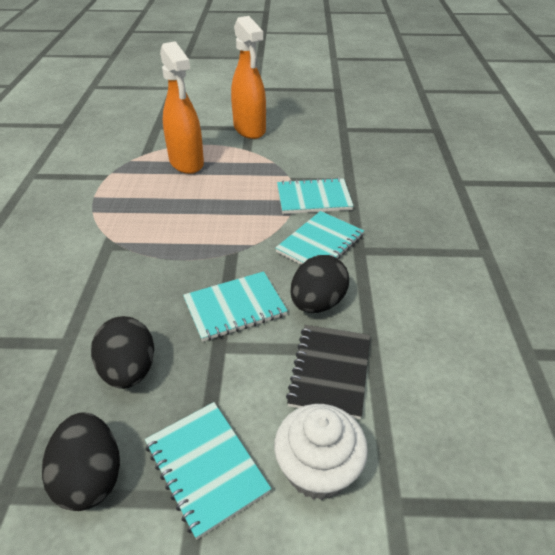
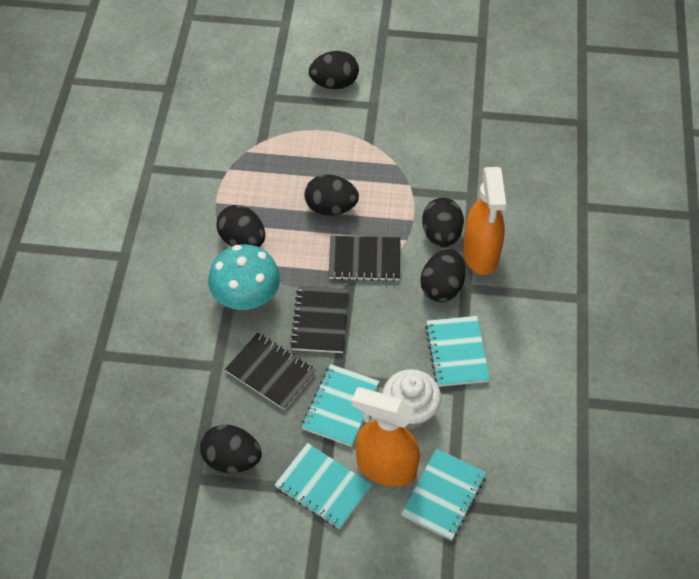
black egg: 3 -> 6
black notebook: 1 -> 3
turquoise mushroom: 0 -> 1

